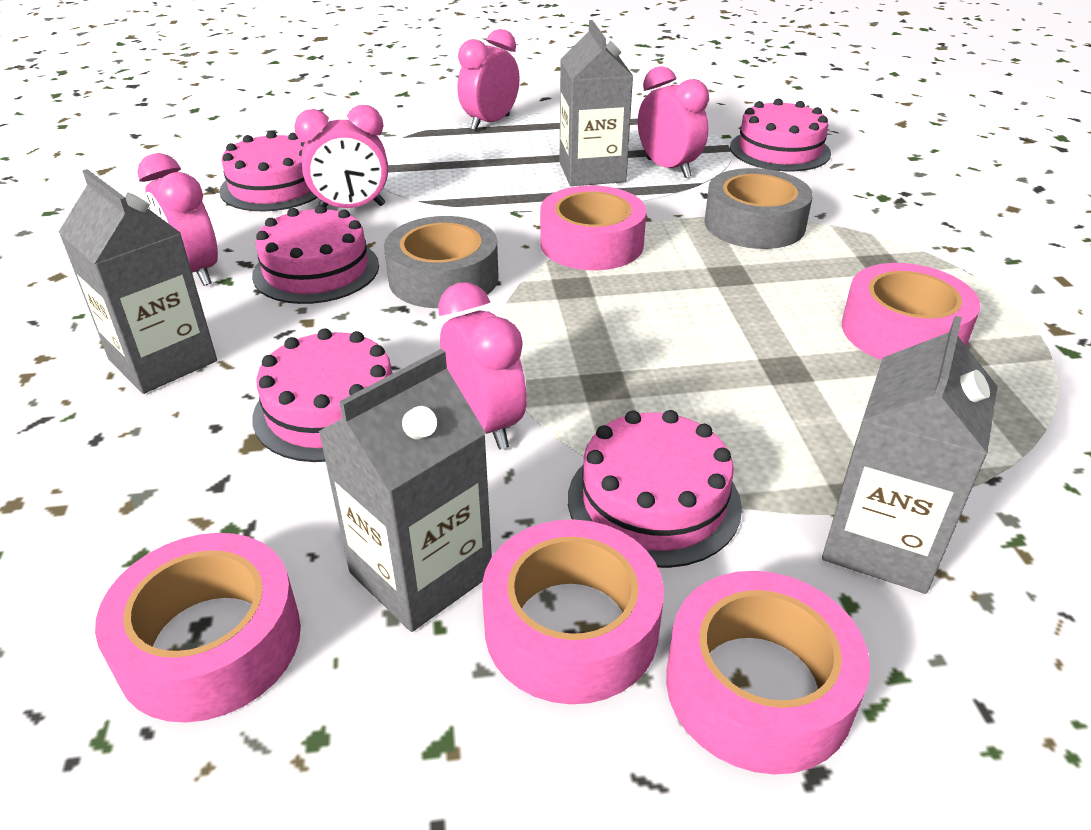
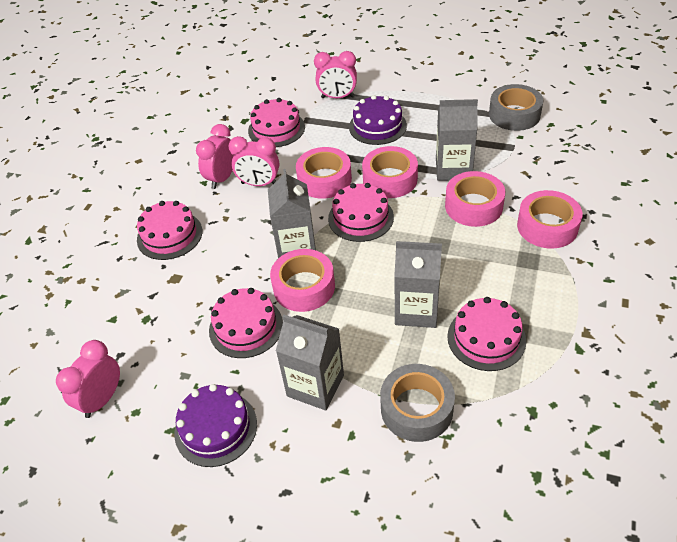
pink clock: 5 -> 4
purple cake: 0 -> 2

